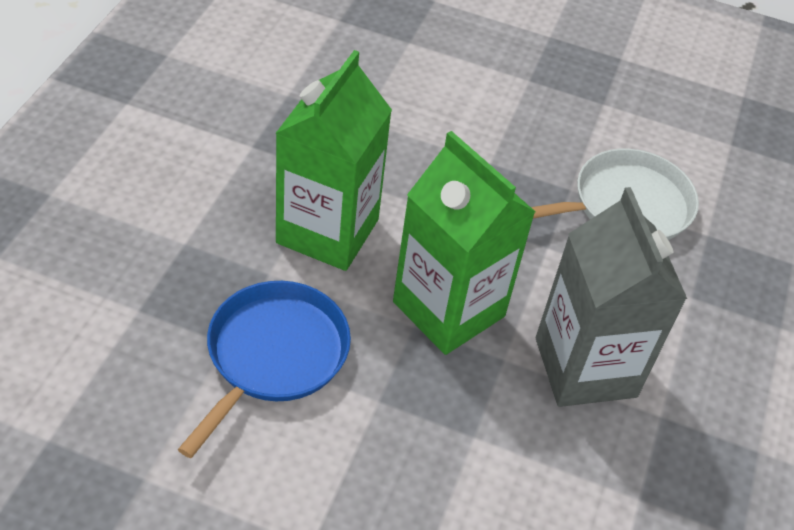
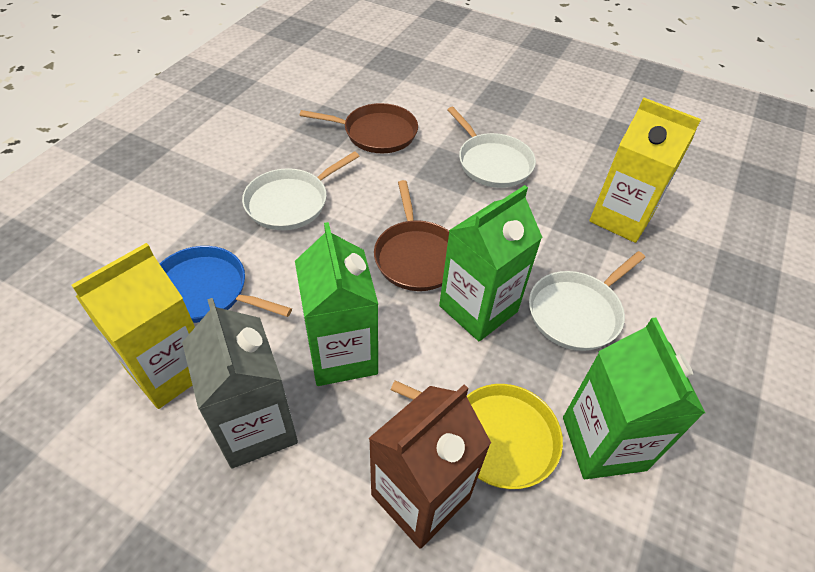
brown carton: 0 -> 1
brown pan: 0 -> 2
green carton: 2 -> 3
white pan: 1 -> 3
yellow carton: 0 -> 2
yellow pan: 0 -> 1

